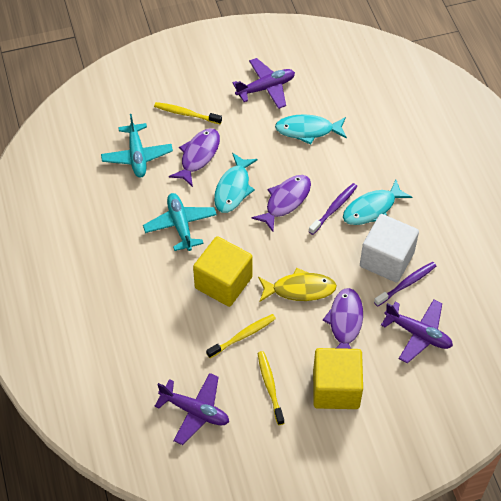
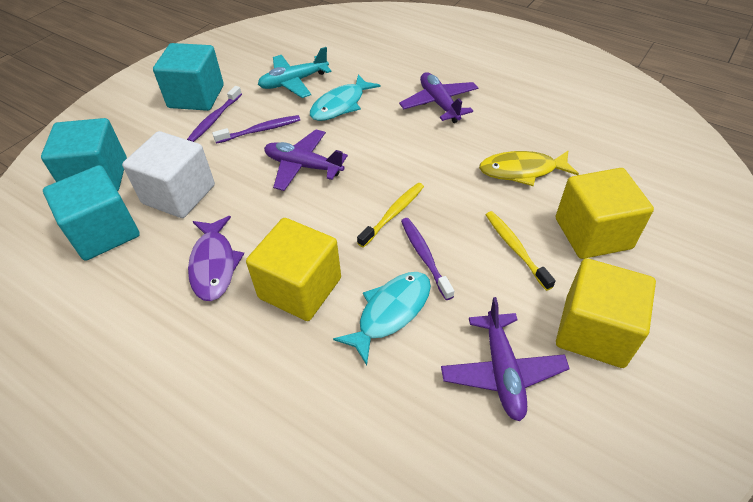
purple fish: 3 -> 1
purple toothbrush: 2 -> 3
turquoise cube: 0 -> 3
turquoise fish: 3 -> 2
turquoise plane: 2 -> 1
yellow cube: 2 -> 3
yellow toothbrush: 3 -> 2

